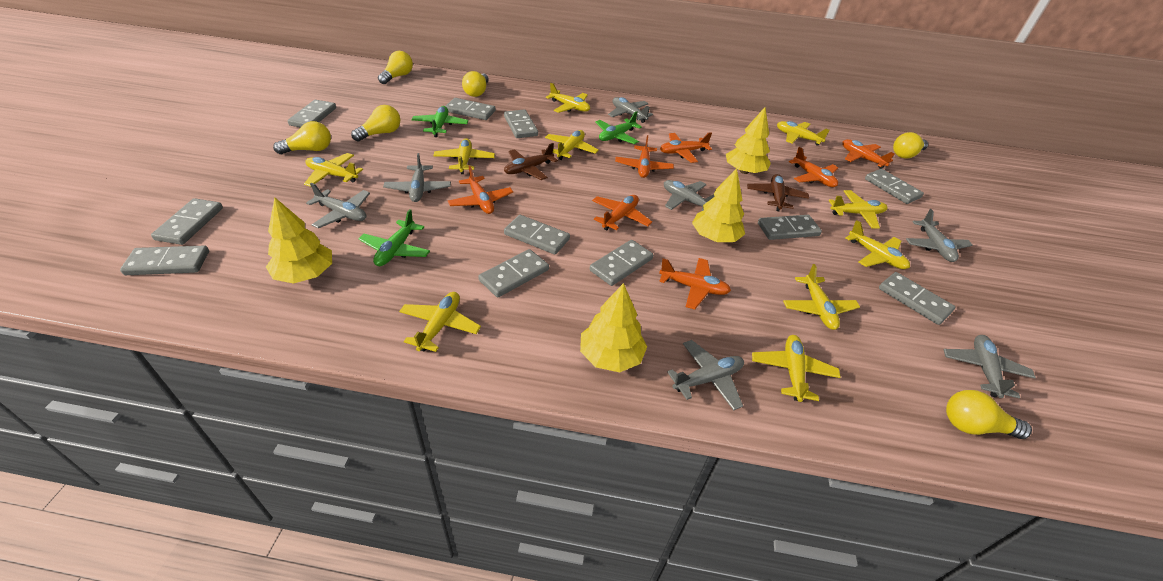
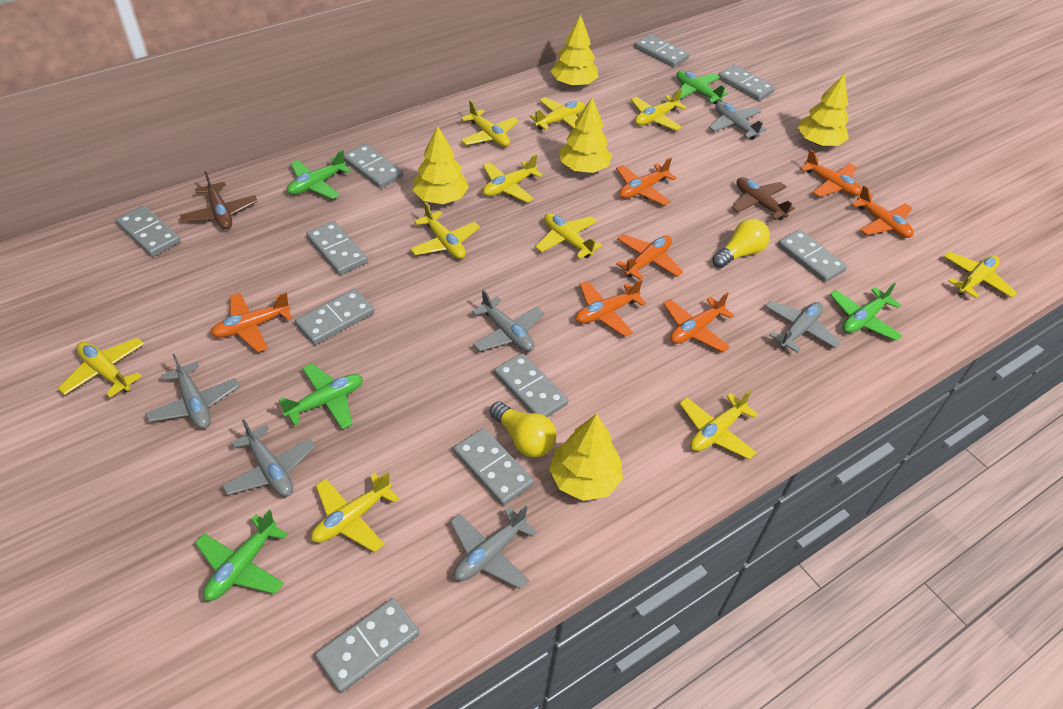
green plane: 3 -> 5
grey domino: 11 -> 10
grey plane: 7 -> 6
yellow light bulb: 6 -> 2
yellow tree: 4 -> 5

